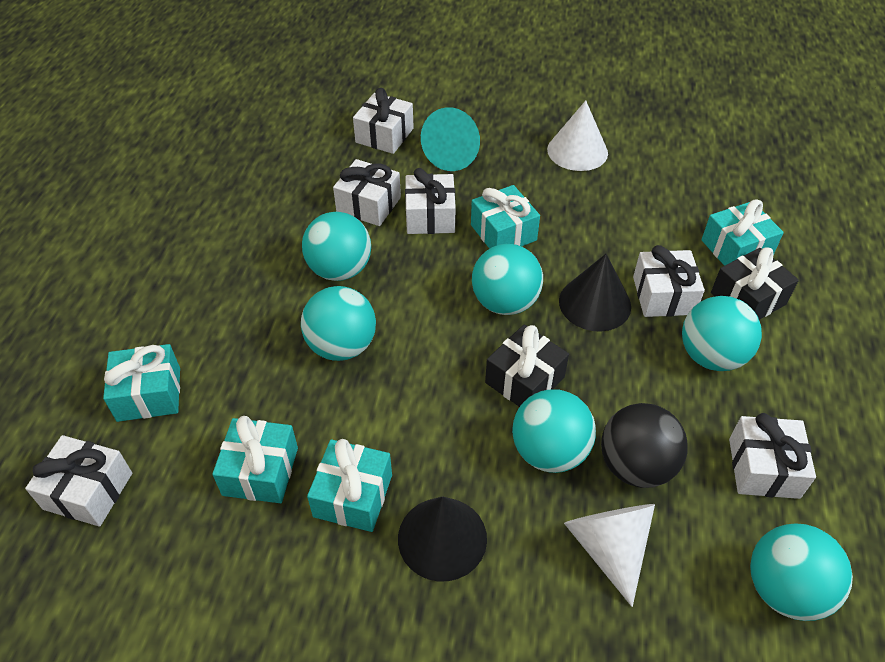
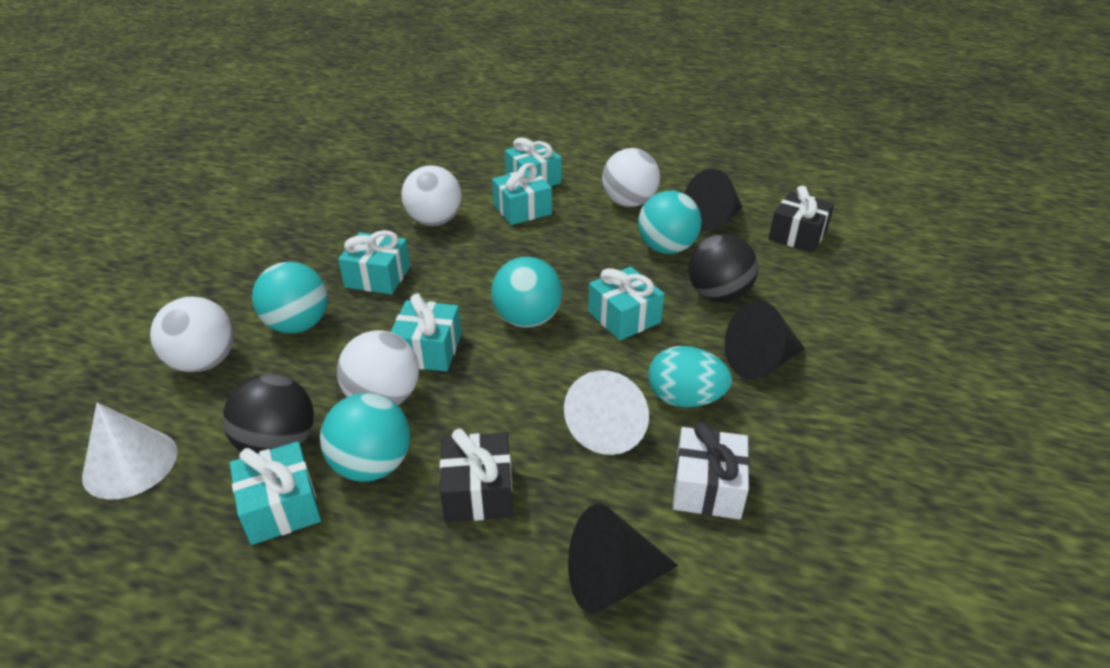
black ball: 1 -> 2
black cone: 2 -> 3
turquoise ball: 6 -> 4
turquoise cone: 1 -> 0
turquoise egg: 0 -> 1
turquoise gift: 5 -> 6
white ball: 0 -> 4
white gift: 6 -> 1

